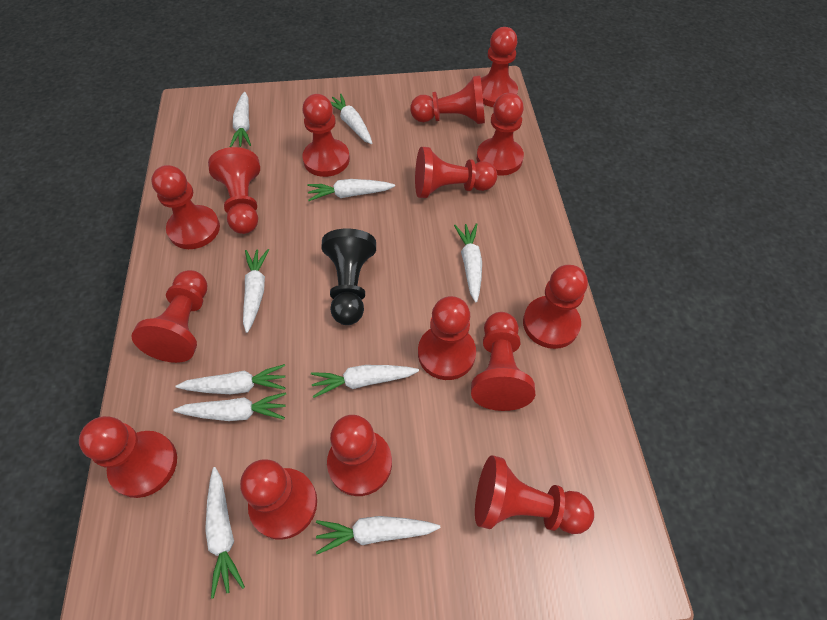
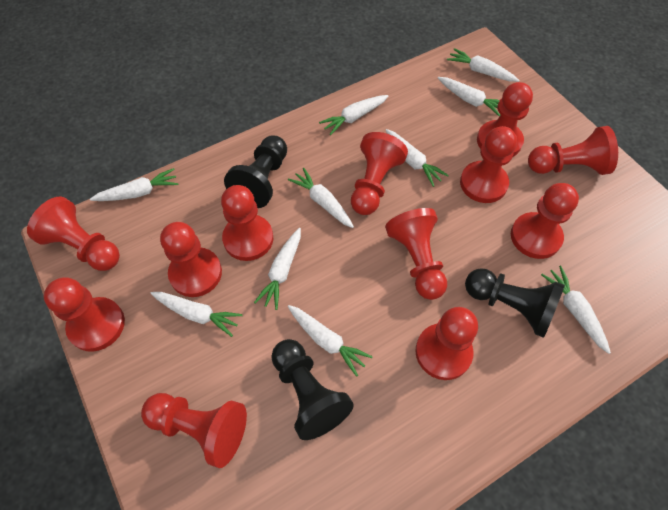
black pawn: 1 -> 3
red pawn: 15 -> 12

